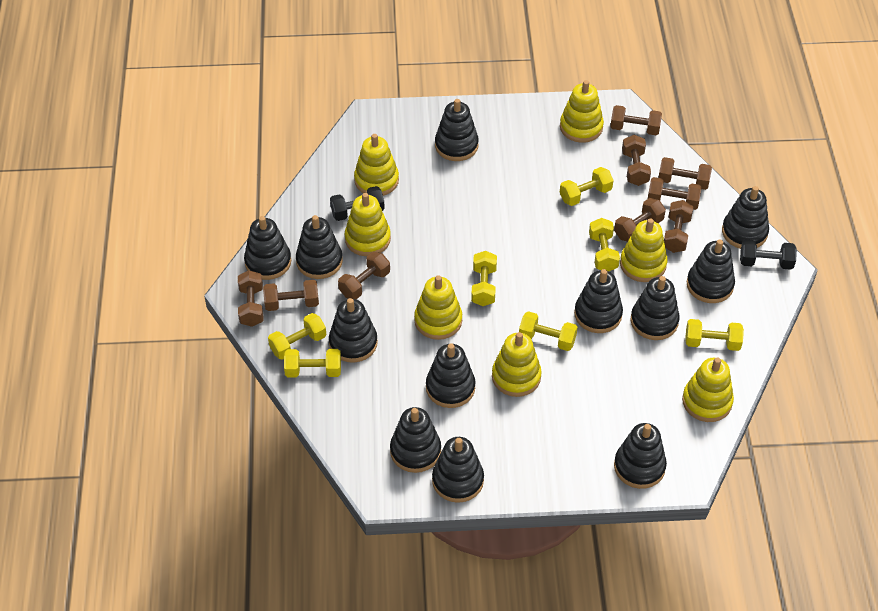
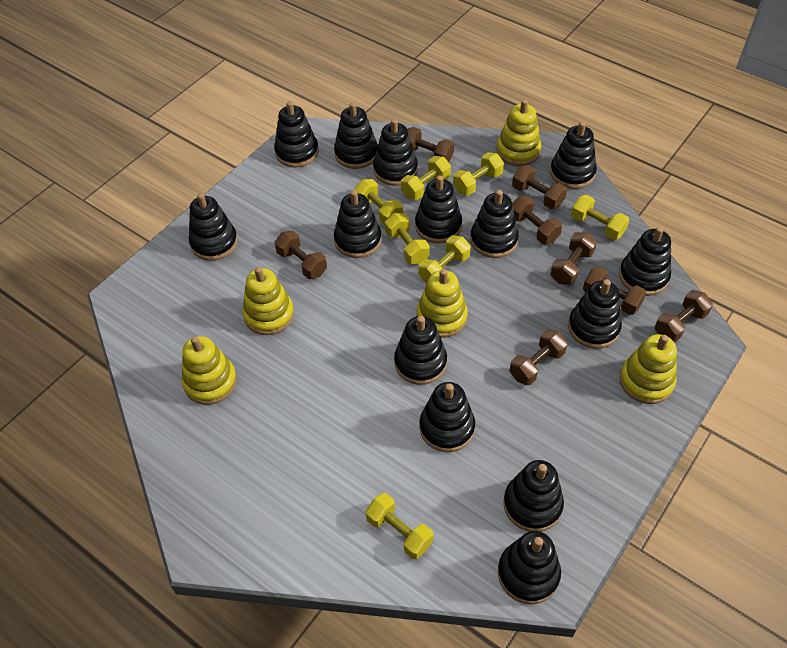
black dumbbell: 2 -> 0
black stacking toy: 12 -> 14
brown dumbbell: 9 -> 8
yellow stacking toy: 7 -> 5

